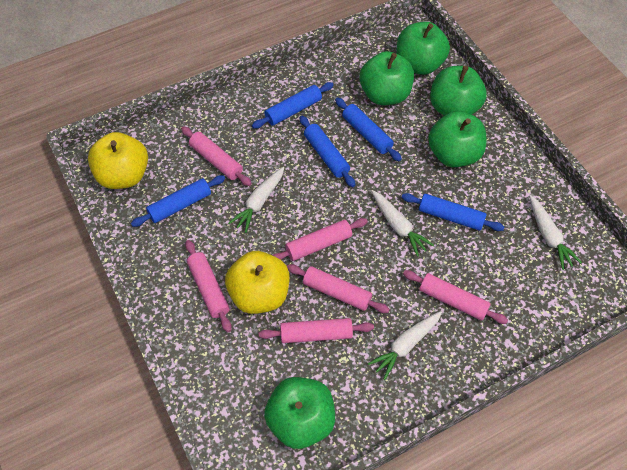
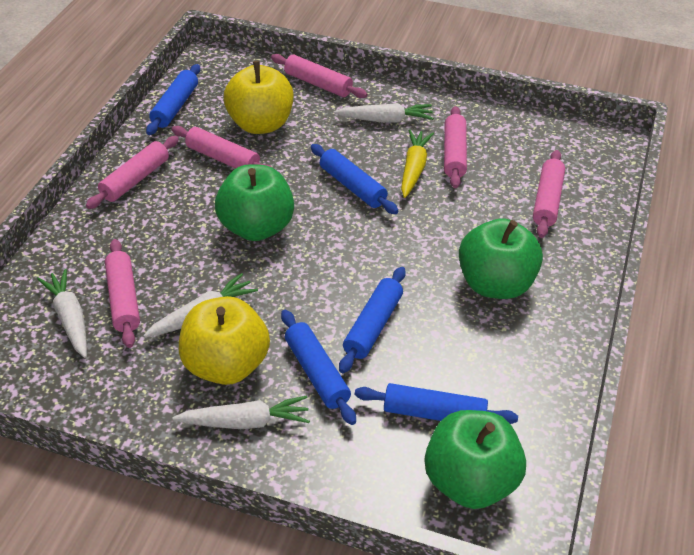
green apple: 5 -> 3
yellow carrot: 0 -> 1

